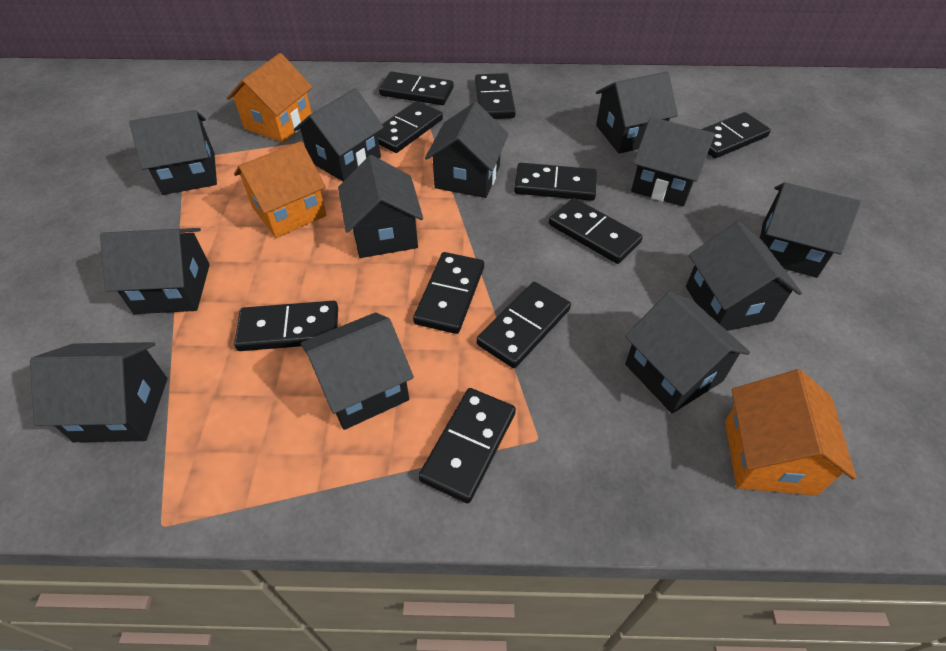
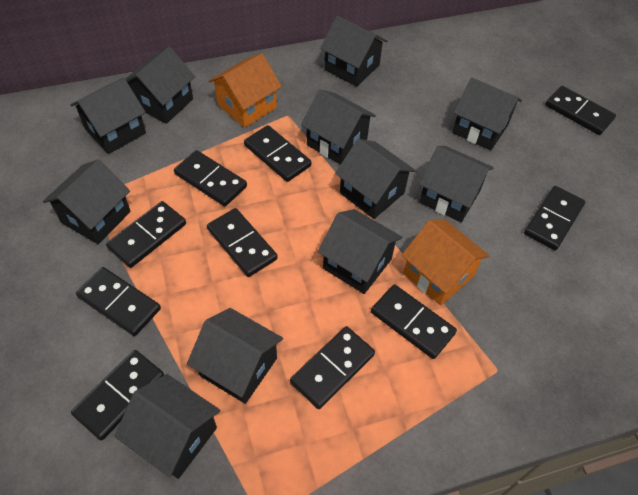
black house: 12 -> 11
orange house: 3 -> 2

